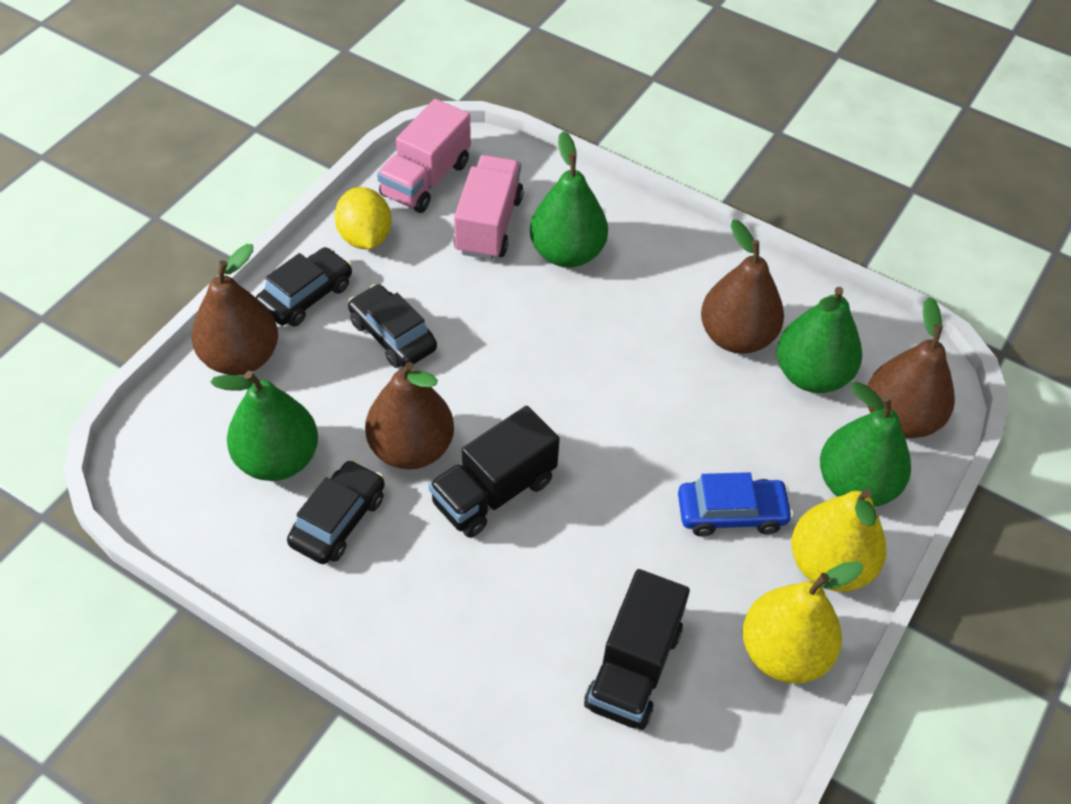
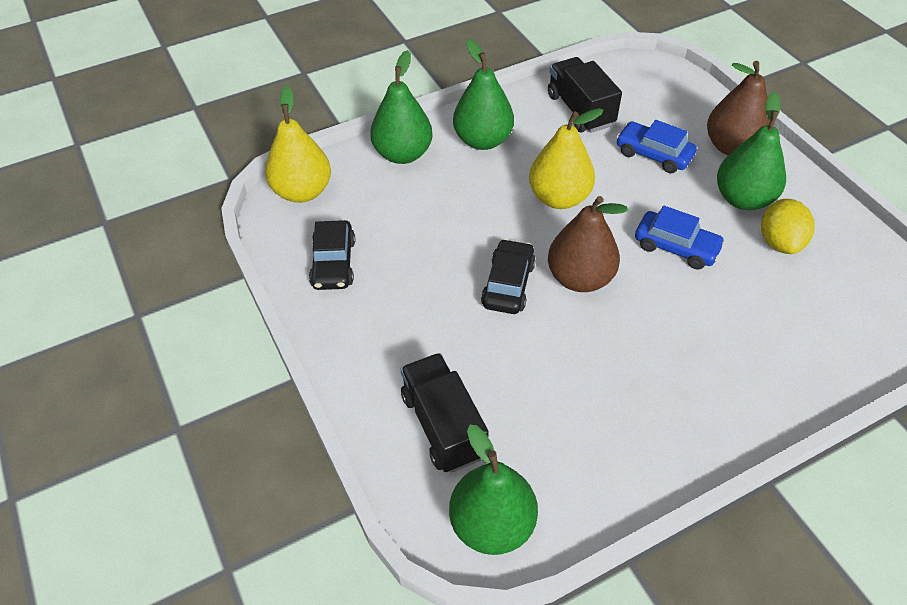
black car: 3 -> 2
blue car: 1 -> 2
brown pear: 4 -> 2
pink truck: 2 -> 0

